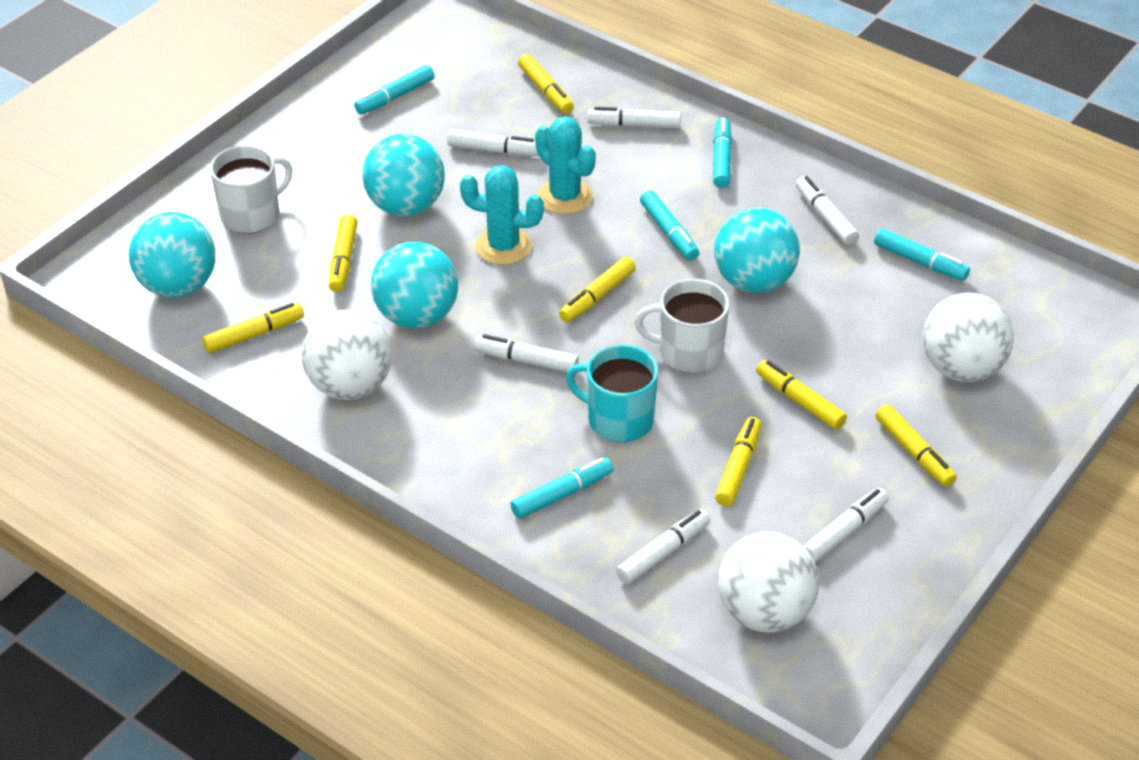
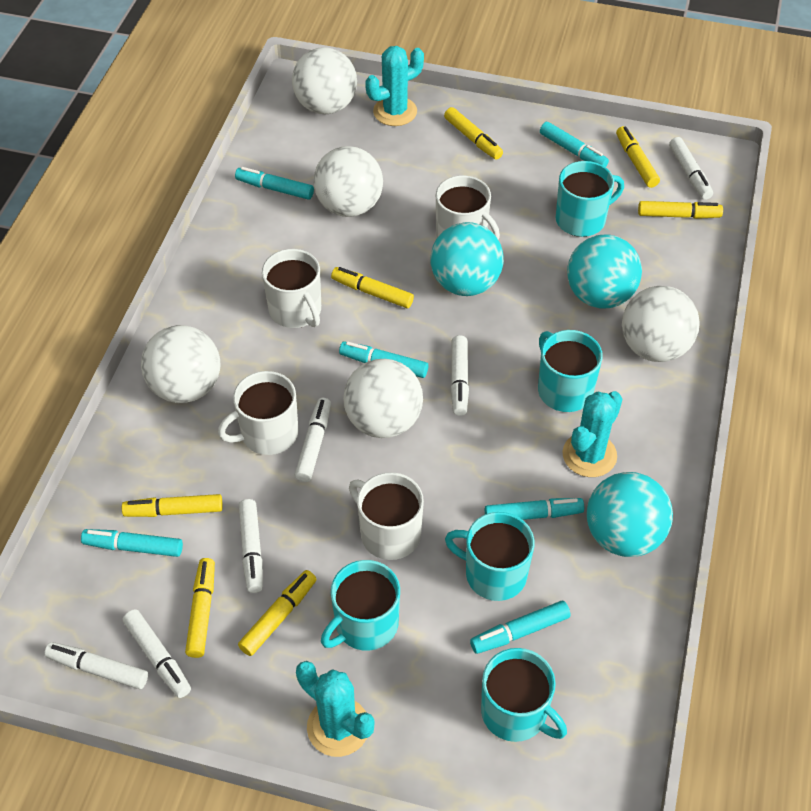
turquoise ball: 4 -> 3
turquoise cactus: 2 -> 3
turquoise marker: 5 -> 6
turquoise mug: 1 -> 5
white ball: 3 -> 5
white mug: 2 -> 4

